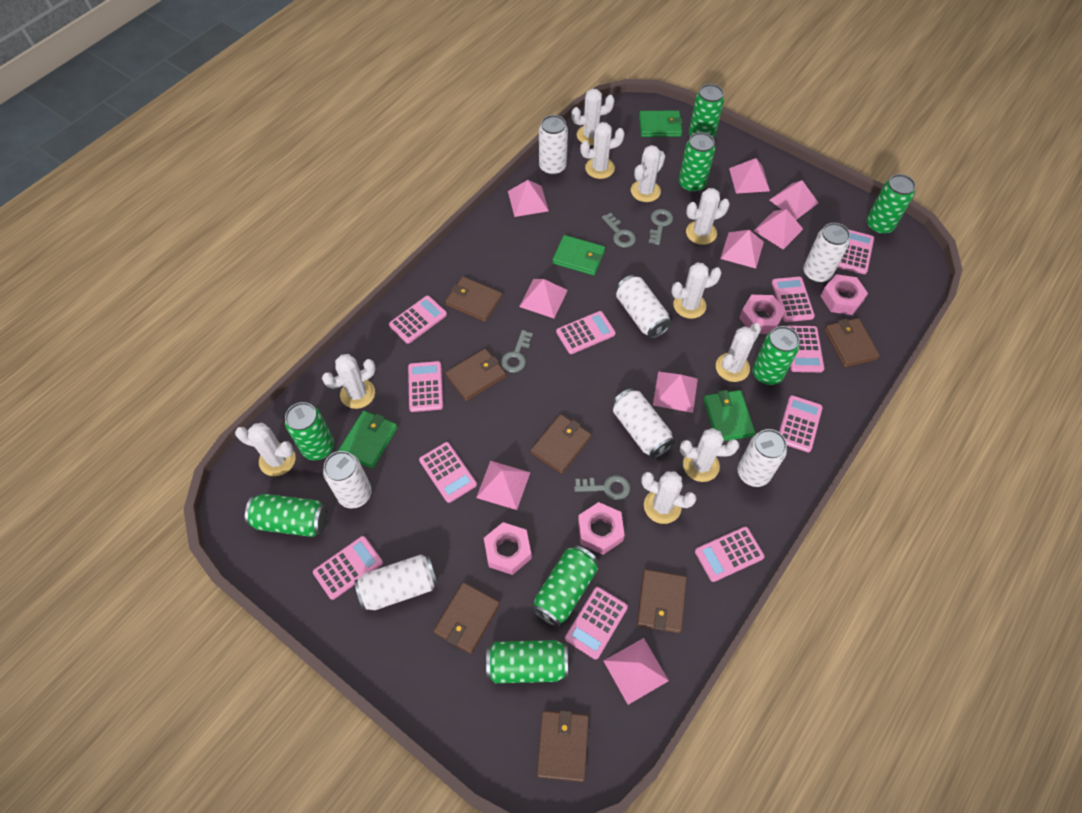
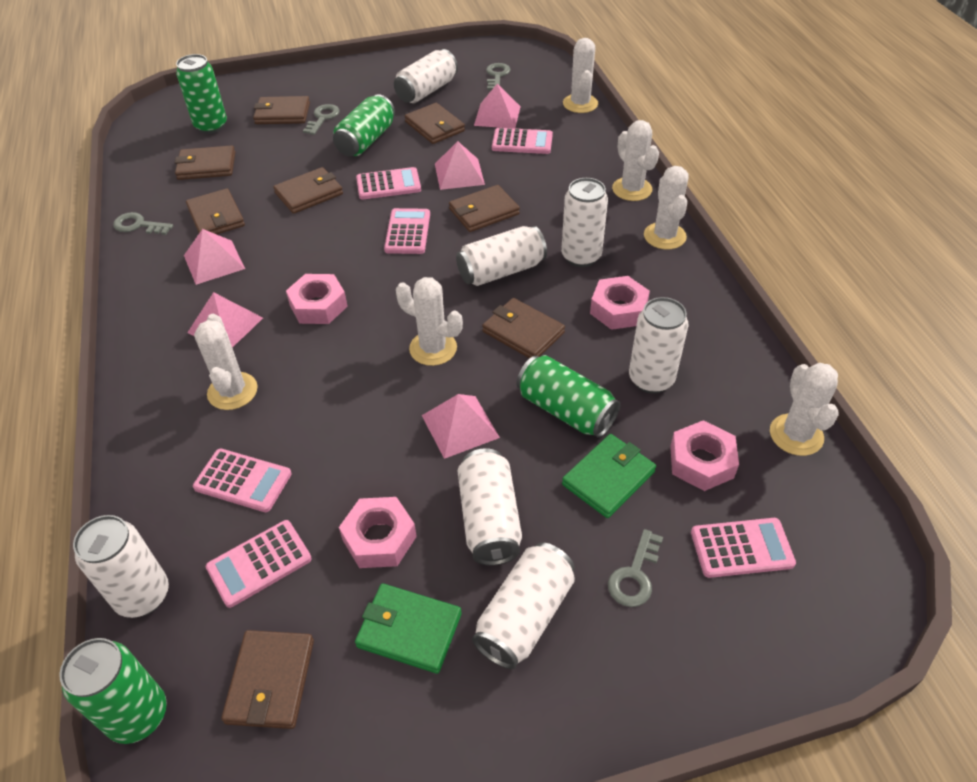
brown wallet: 7 -> 8
green can: 8 -> 4
green wallet: 4 -> 2
pink calculator: 11 -> 6
pink pyramid: 9 -> 5
white cactus: 10 -> 6

